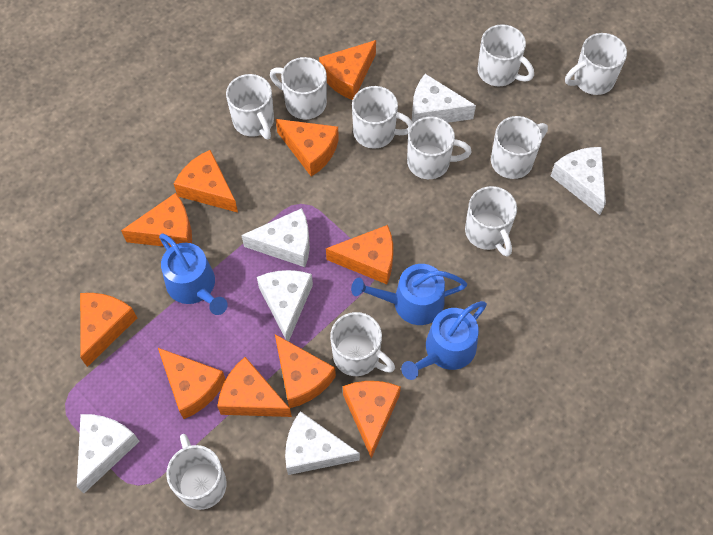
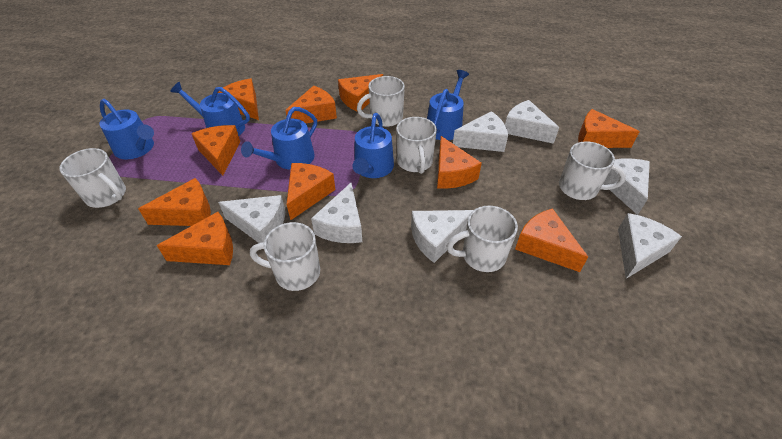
blue watering can: 3 -> 5
white cheese: 6 -> 7
white mug: 10 -> 6

